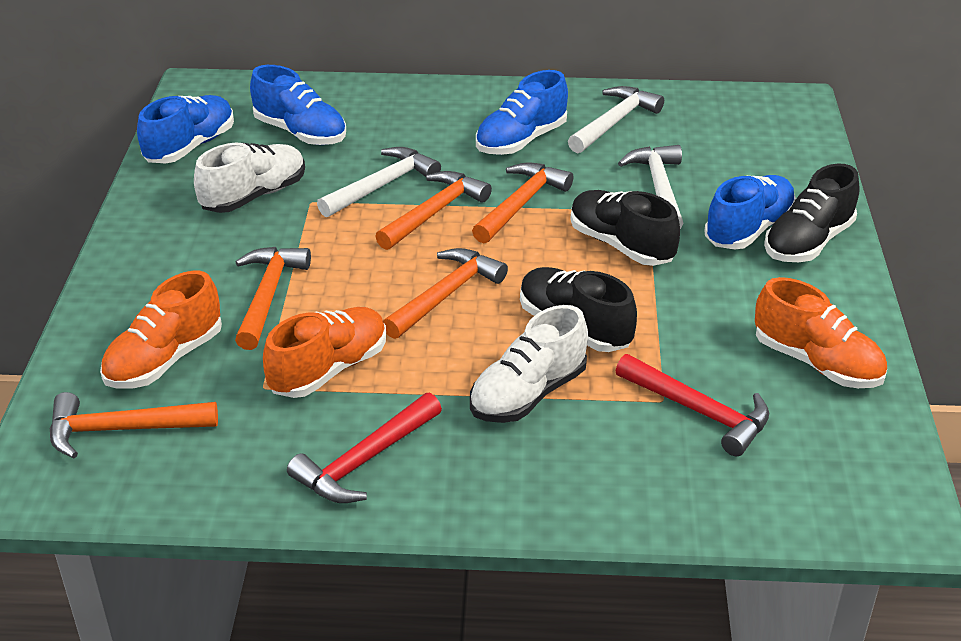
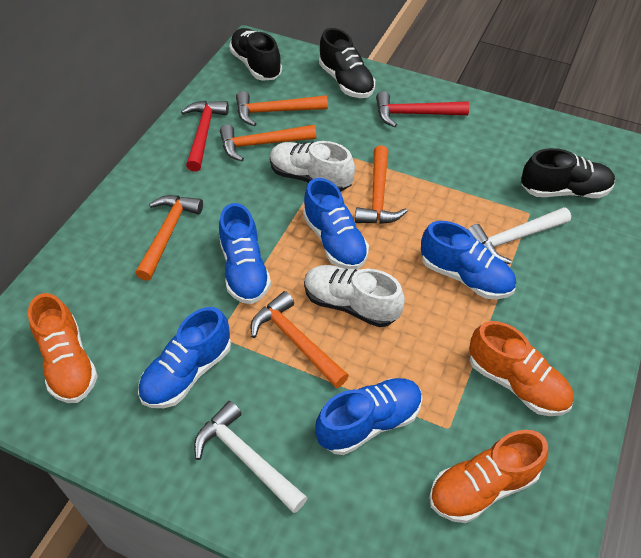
blue shoe: 4 -> 5
white hammer: 3 -> 2

